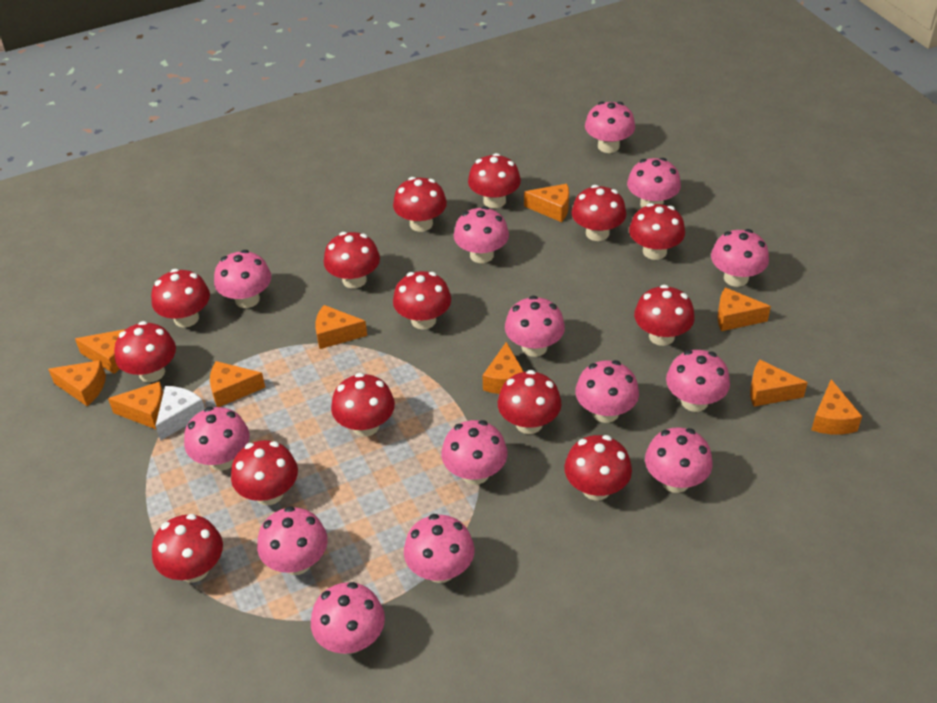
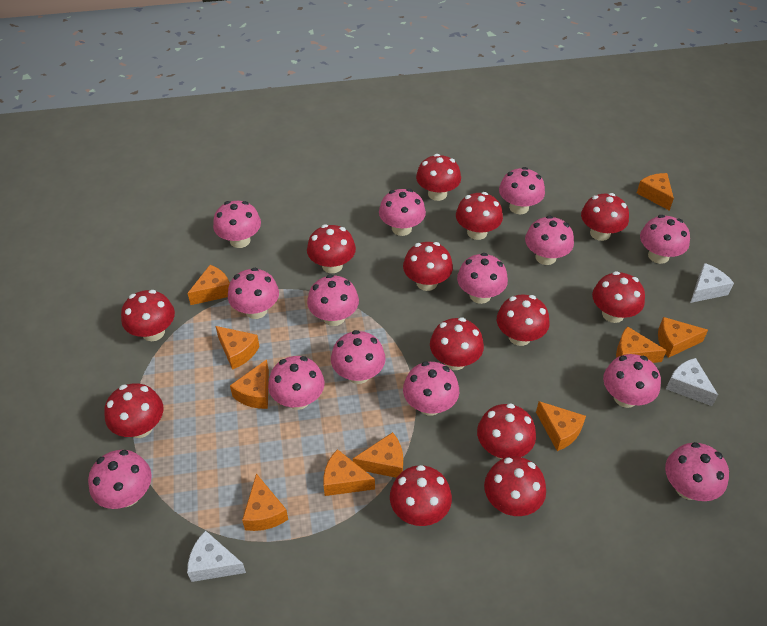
red mushroom: 14 -> 13
white cheese: 1 -> 3

